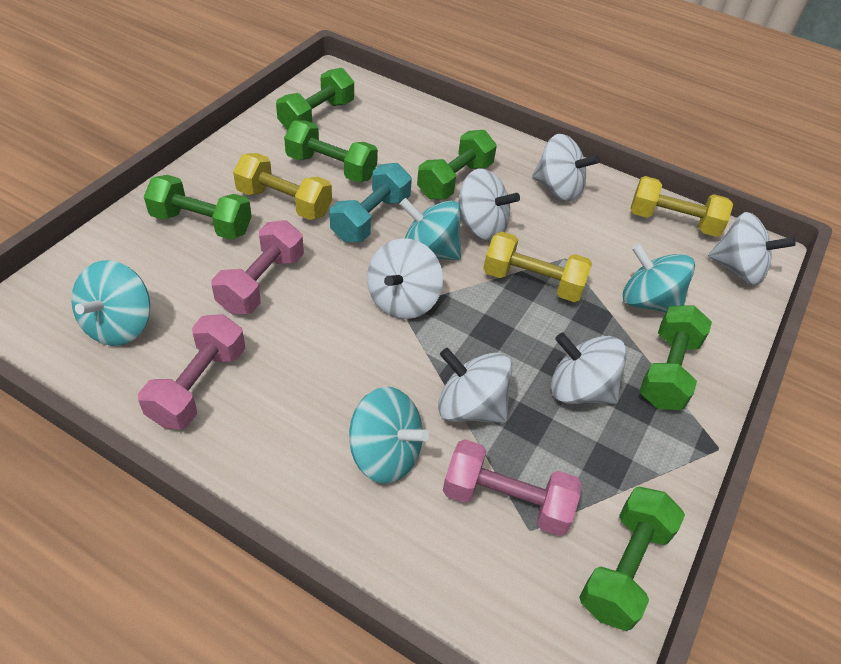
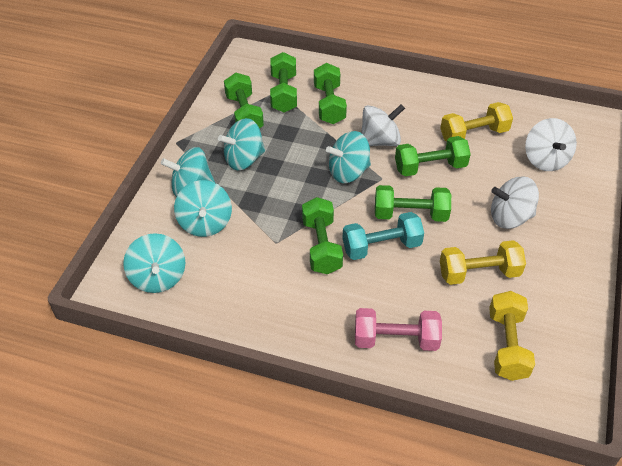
pink dumbbell: 3 -> 1
turquoise spinning top: 4 -> 5
white spinning top: 6 -> 3

